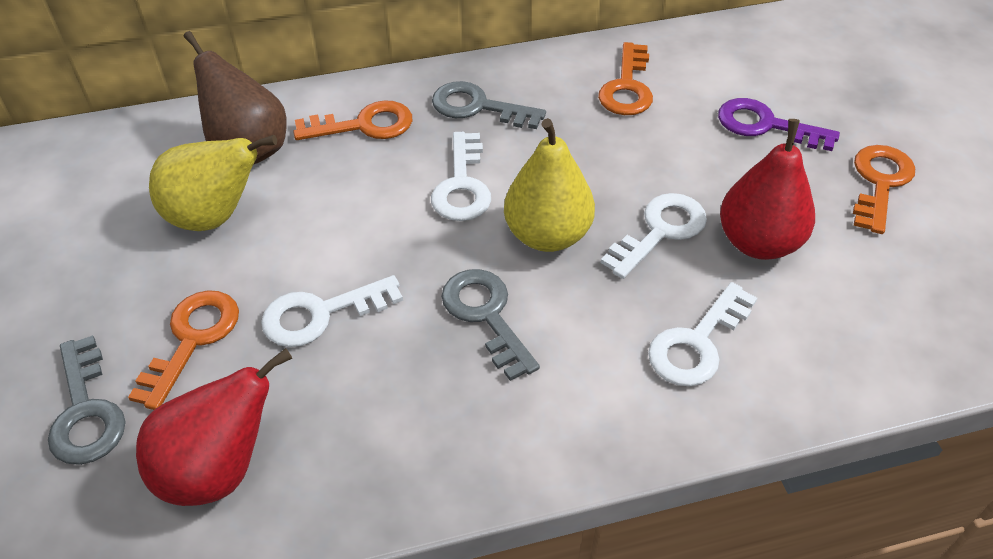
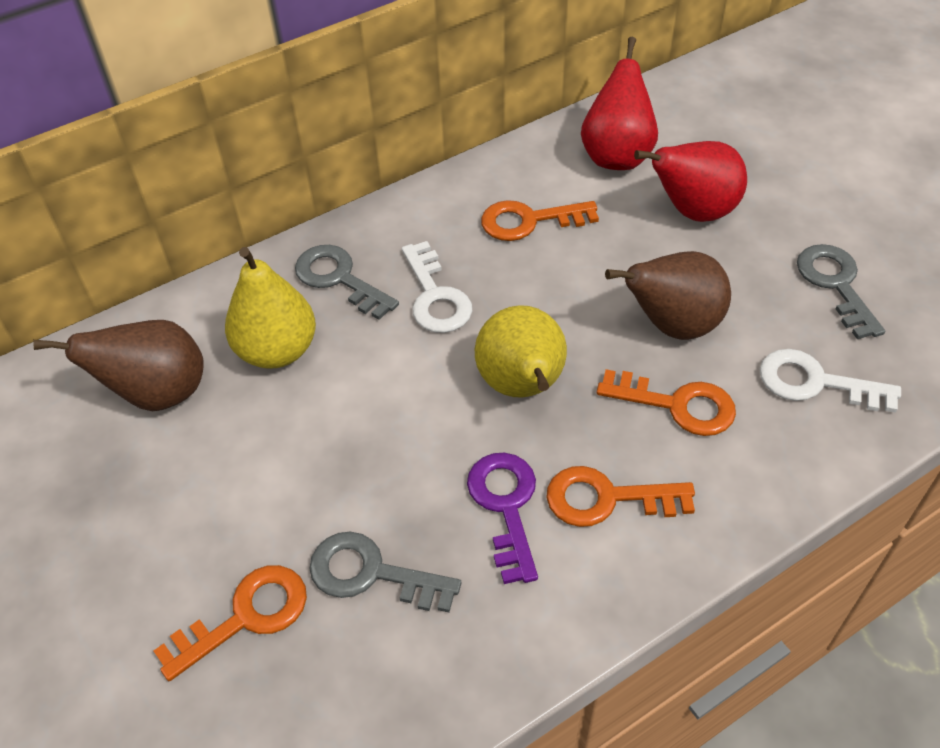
brown pear: 1 -> 2
white key: 4 -> 2

